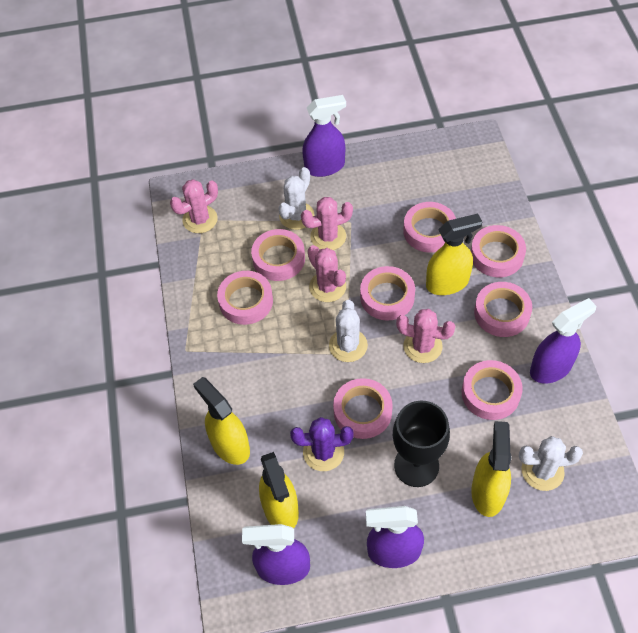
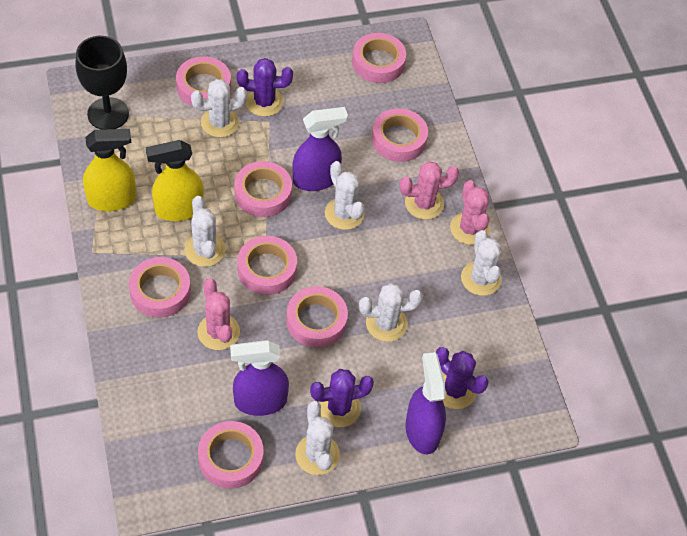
pink cactus: 4 -> 3
purple cactus: 1 -> 3
purple spray bottle: 4 -> 3
white cactus: 3 -> 6
yellow spray bottle: 4 -> 2

